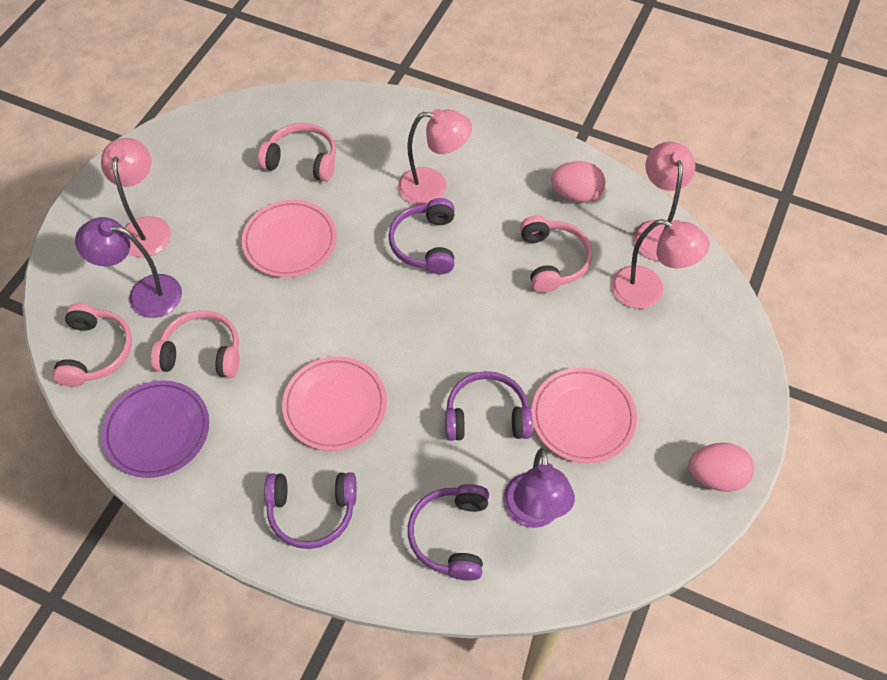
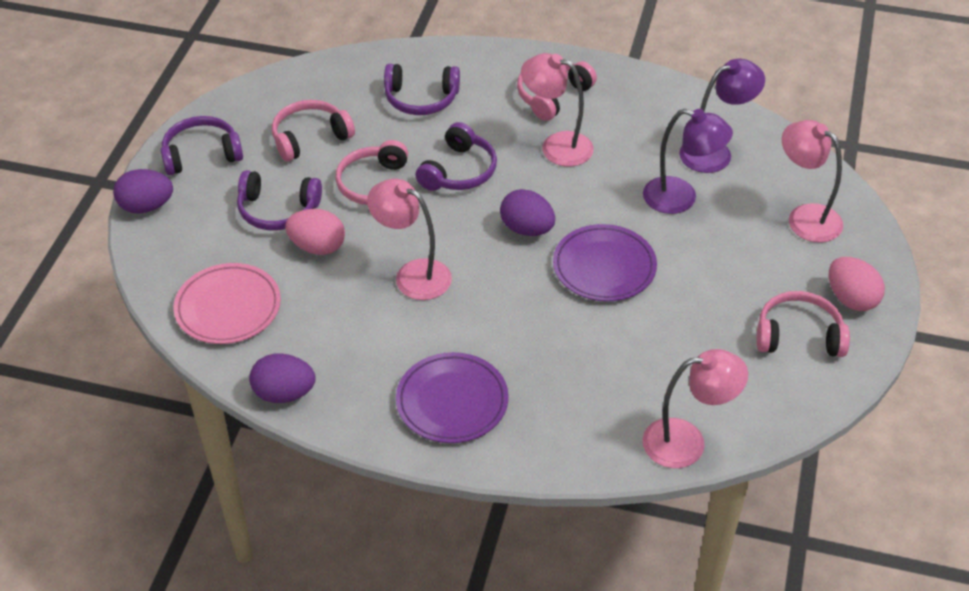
pink plate: 3 -> 1
purple egg: 0 -> 3
purple plate: 1 -> 2

